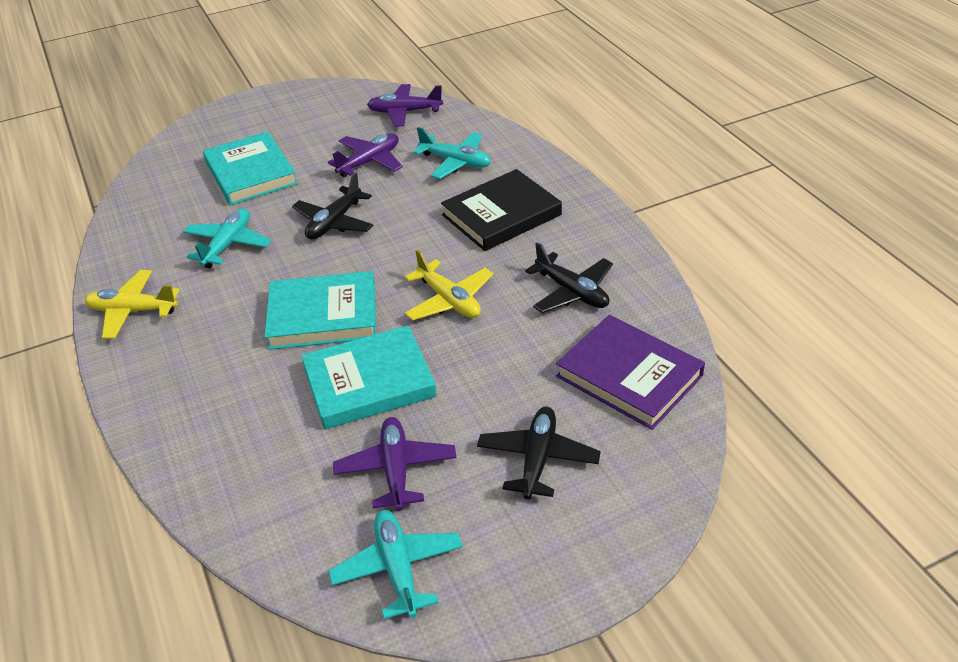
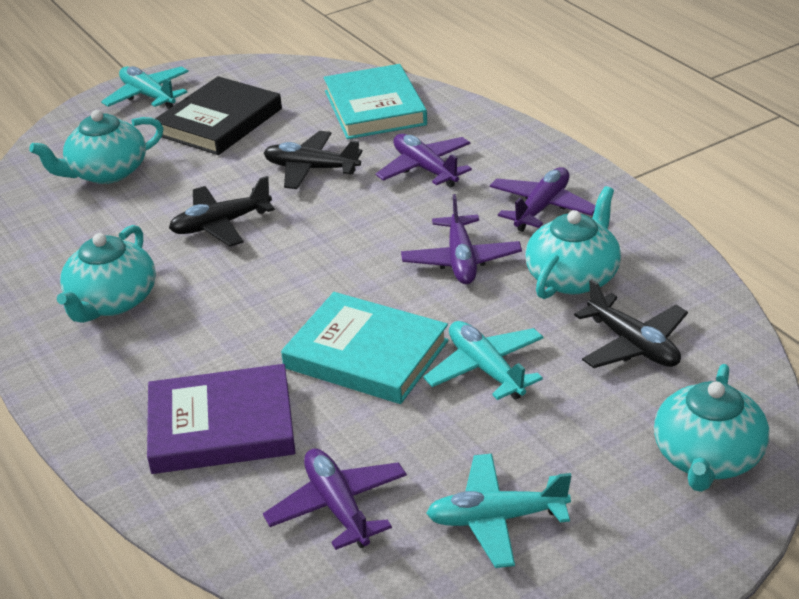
purple plane: 3 -> 4
turquoise book: 3 -> 2
turquoise teapot: 0 -> 4
yellow plane: 2 -> 0

